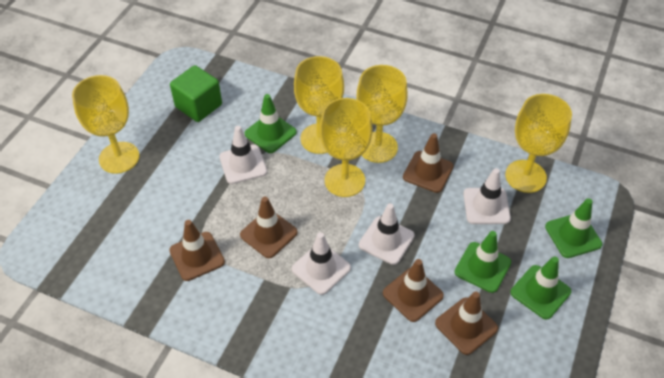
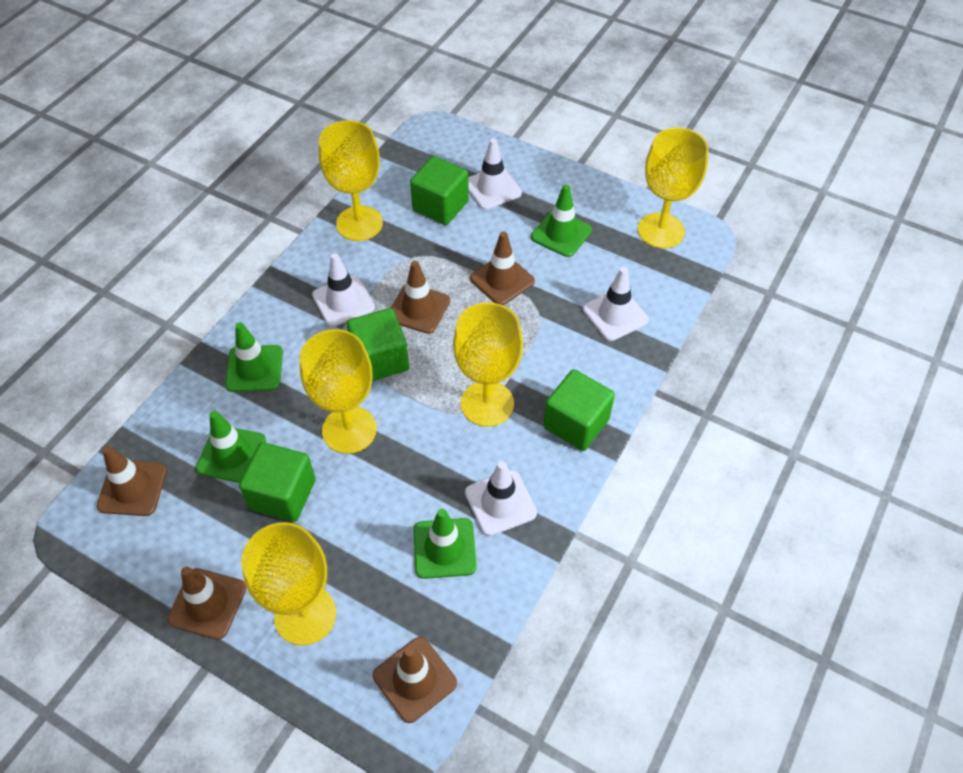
green cube: 1 -> 4

